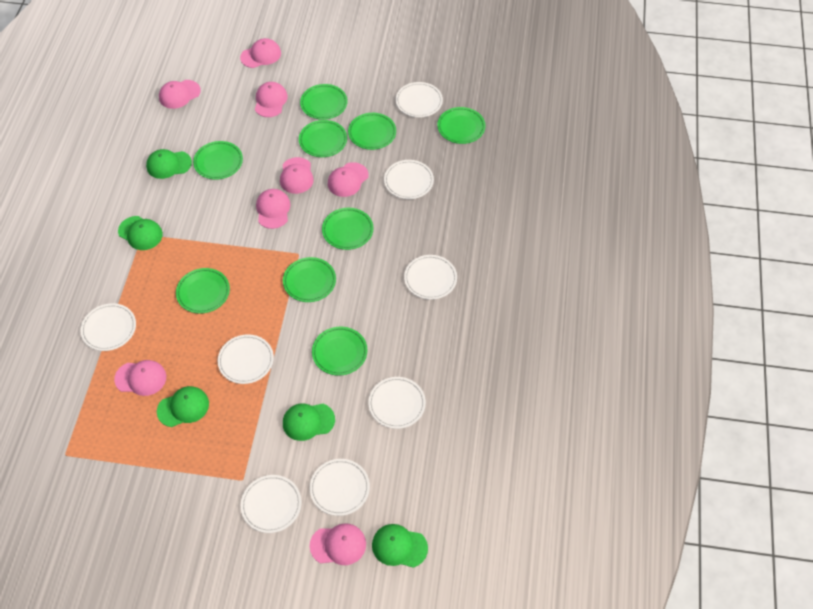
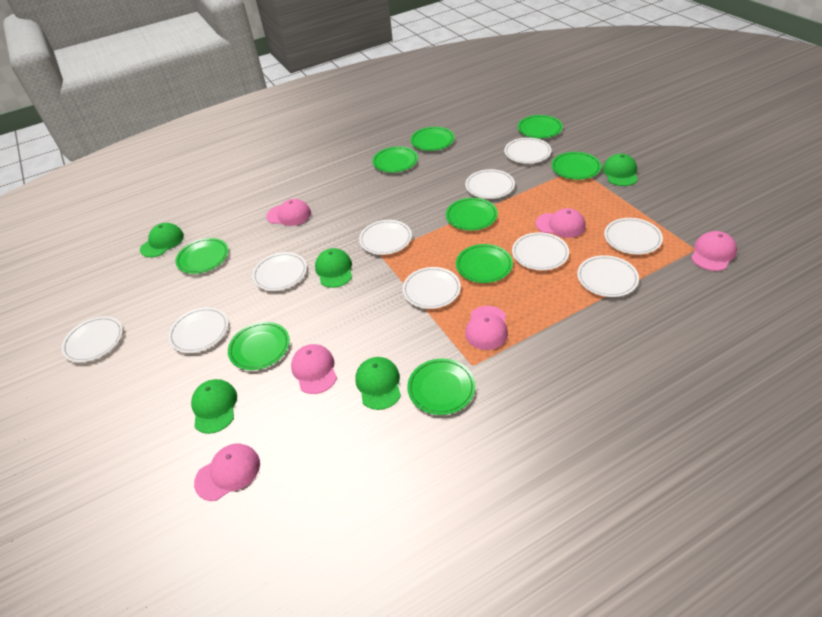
pink cap: 8 -> 6
white plate: 8 -> 10

